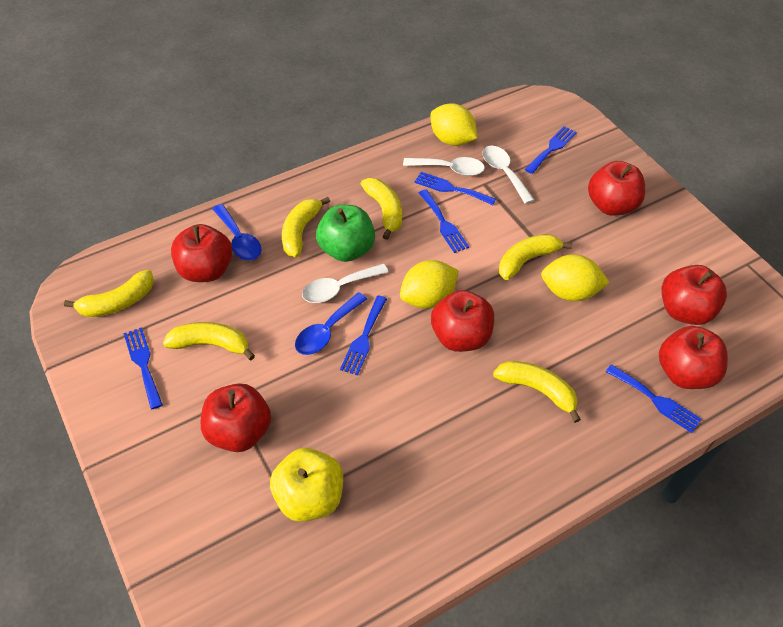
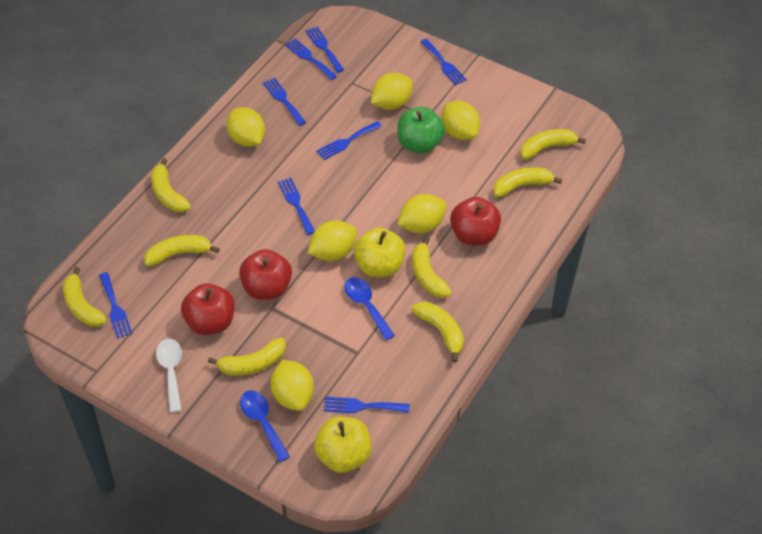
blue fork: 6 -> 8
red apple: 6 -> 3
white spoon: 3 -> 1
yellow apple: 1 -> 2
yellow banana: 6 -> 8
yellow lemon: 3 -> 6

